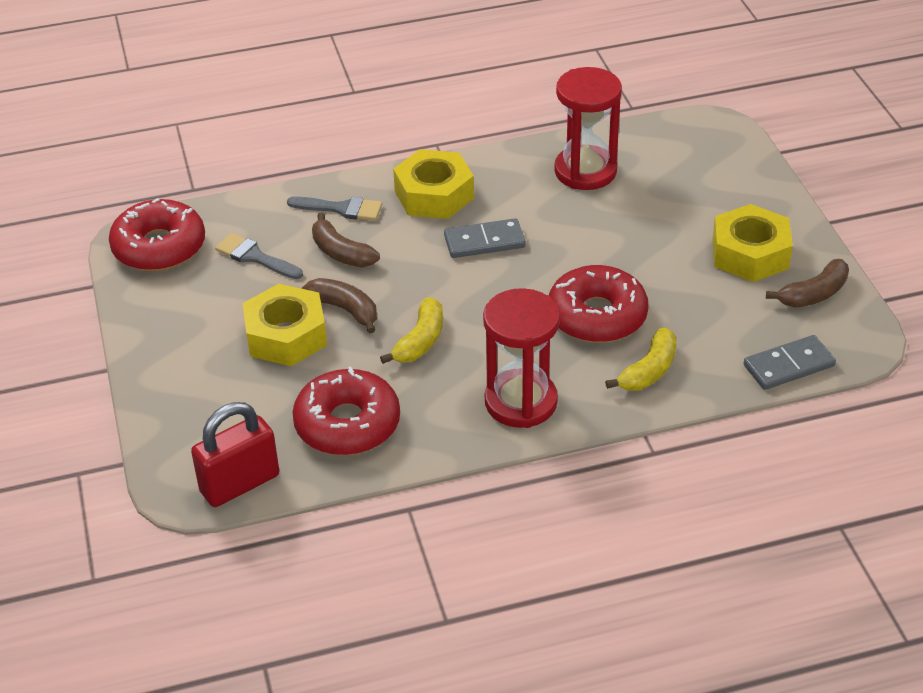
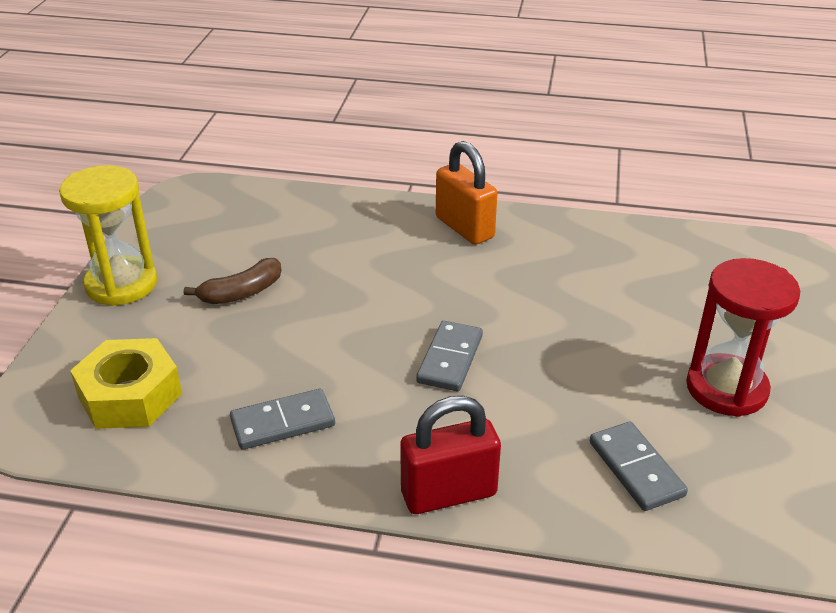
brown banana: 3 -> 1
grey brush: 2 -> 0
grey domino: 2 -> 3
orange padlock: 0 -> 1
red donut: 3 -> 0
red hourglass: 2 -> 1
yellow banana: 2 -> 0
yellow hourglass: 0 -> 1
yellow nut: 3 -> 1

